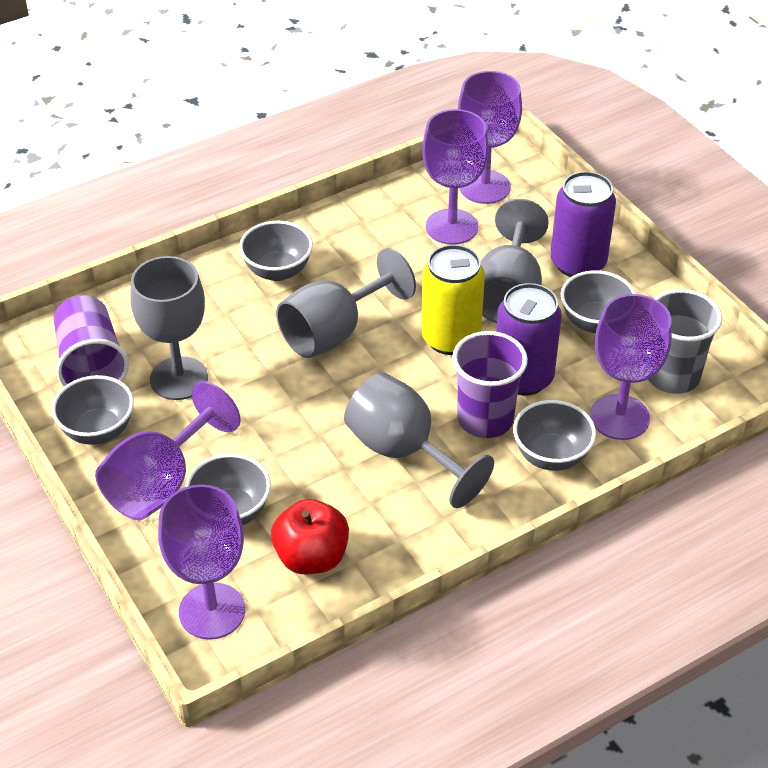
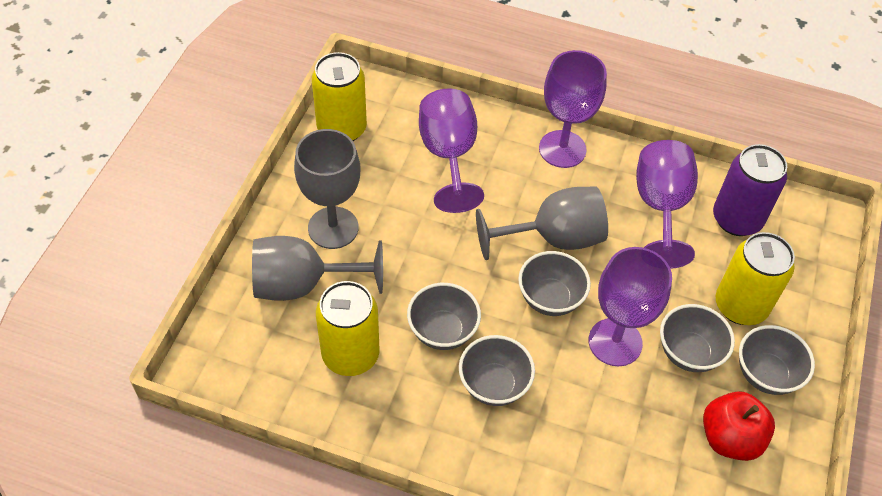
grey cup: 1 -> 0
grey goblet: 4 -> 3
purple can: 2 -> 1
purple cup: 2 -> 0
purple goblet: 5 -> 4
yellow can: 1 -> 3

